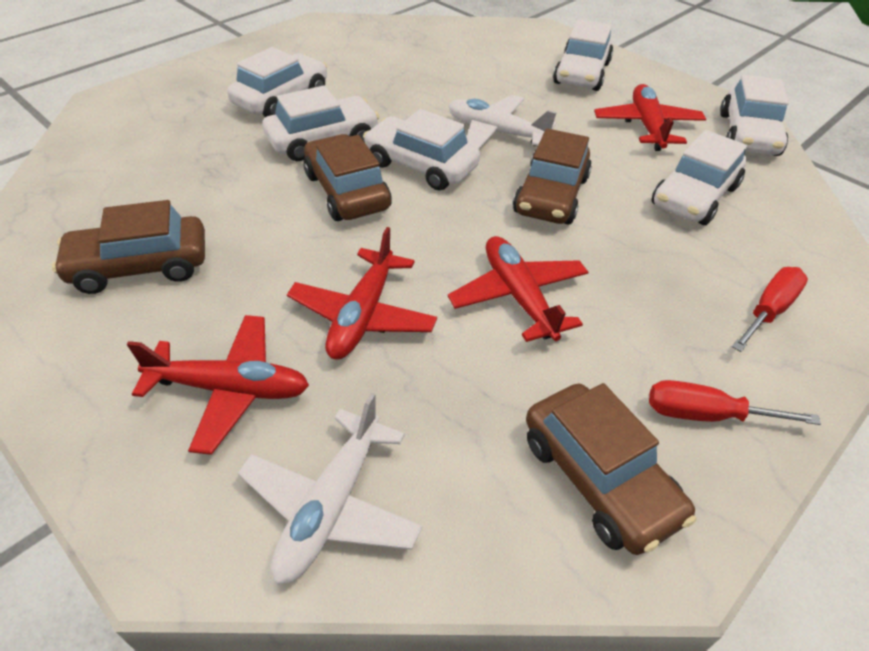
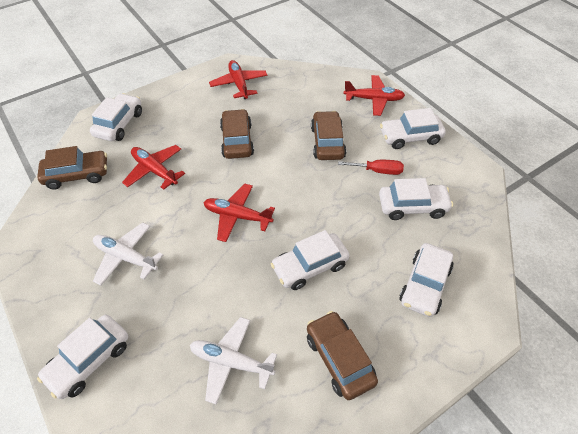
red screwdriver: 2 -> 1

